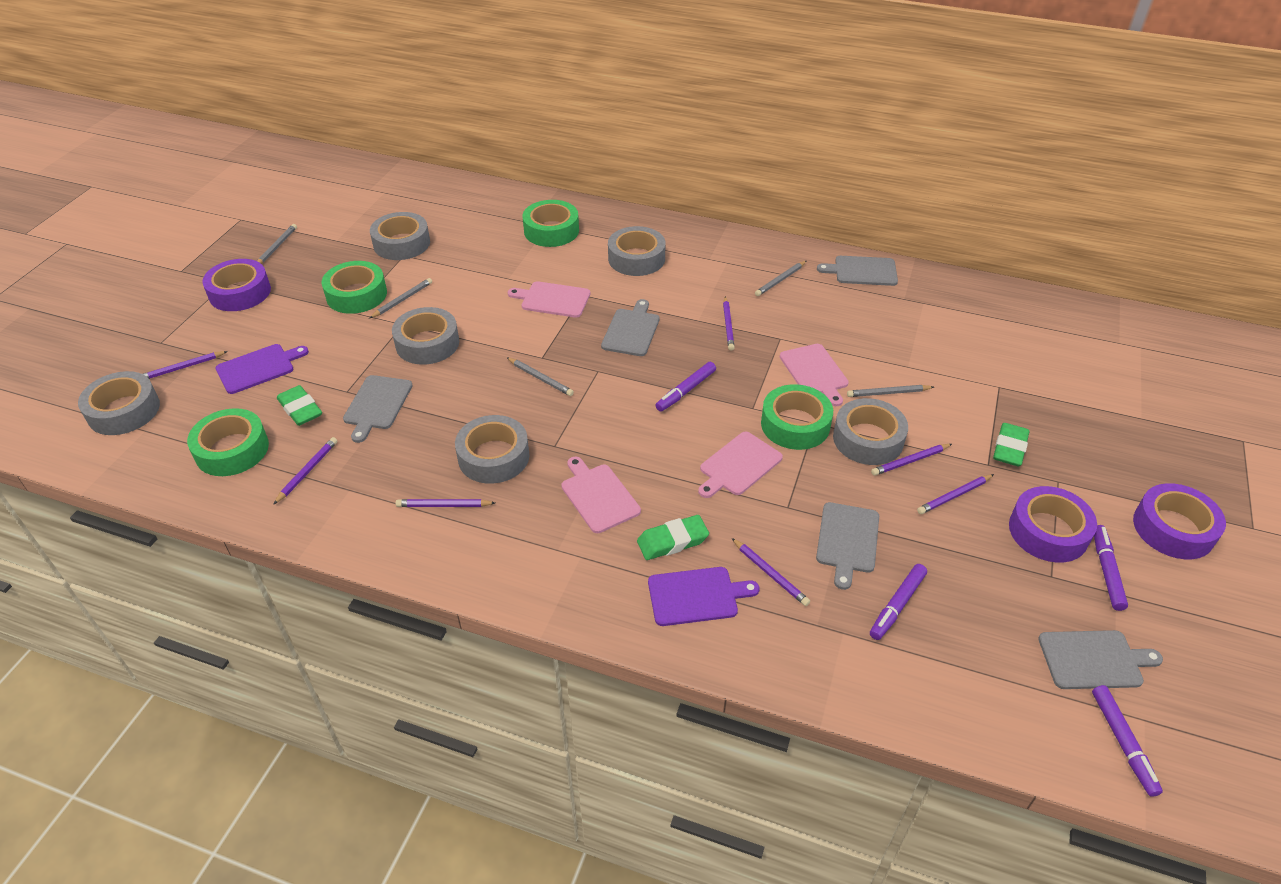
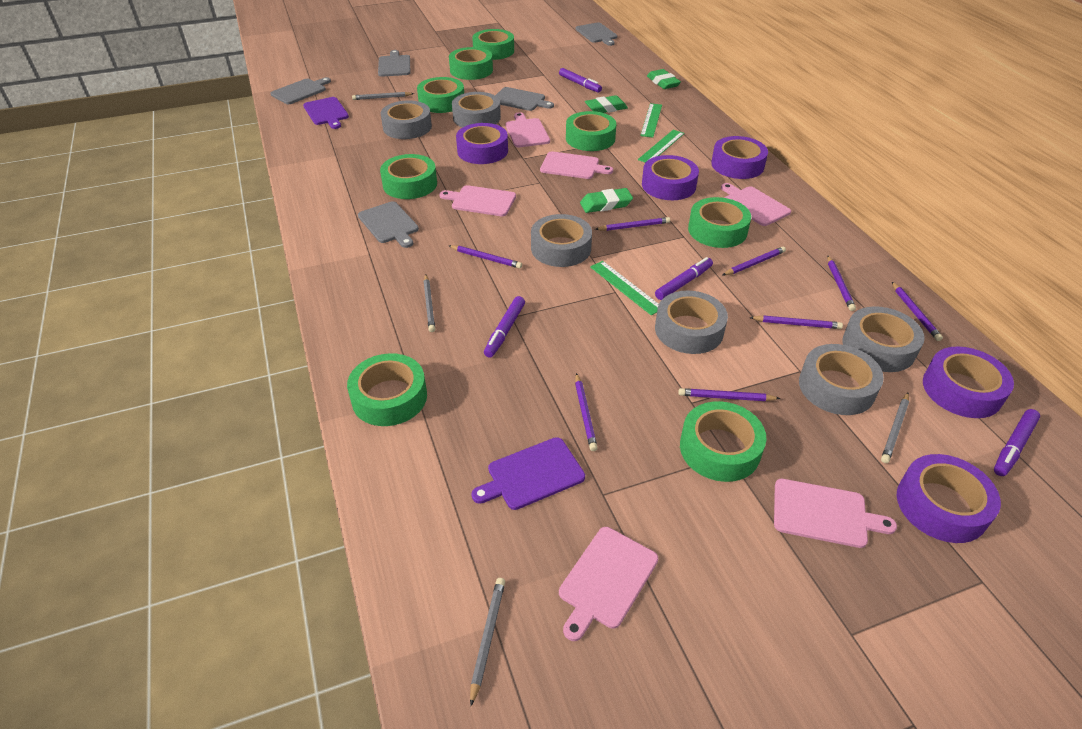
green ruler: 0 -> 3
green tape: 4 -> 8
grey pencil: 5 -> 4
pink cutting board: 4 -> 6
purple pencil: 7 -> 8
purple tape: 3 -> 5

